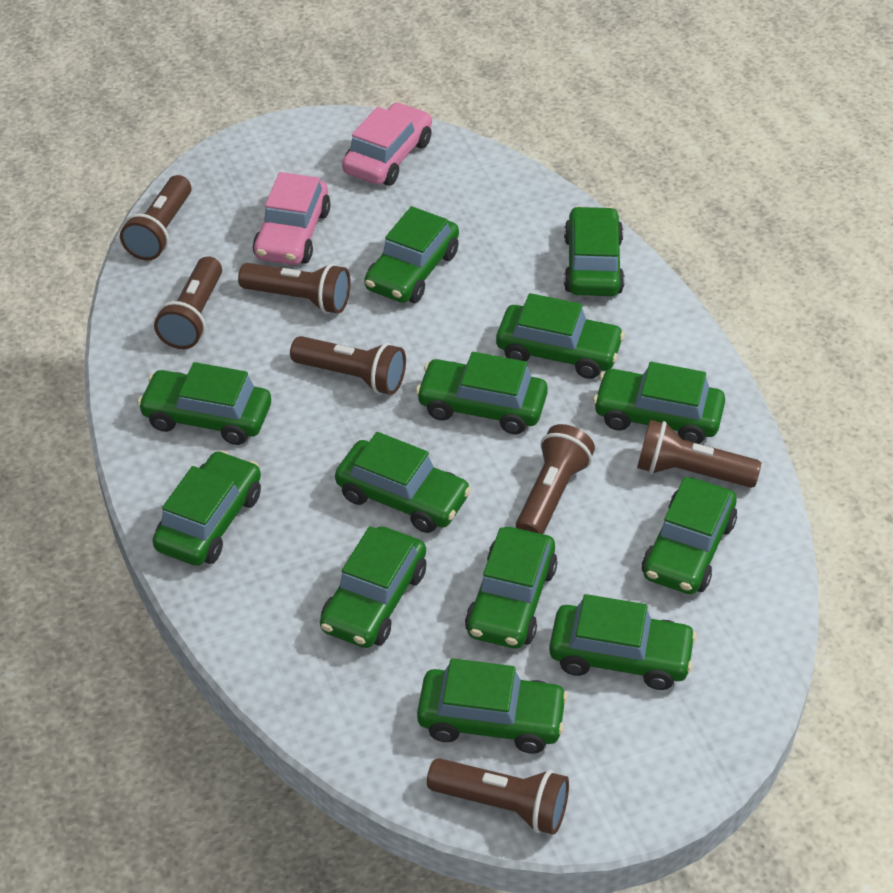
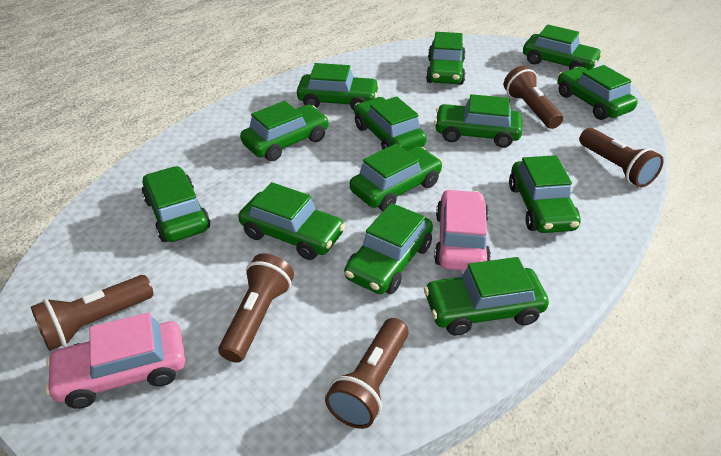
brown flashlight: 7 -> 5

